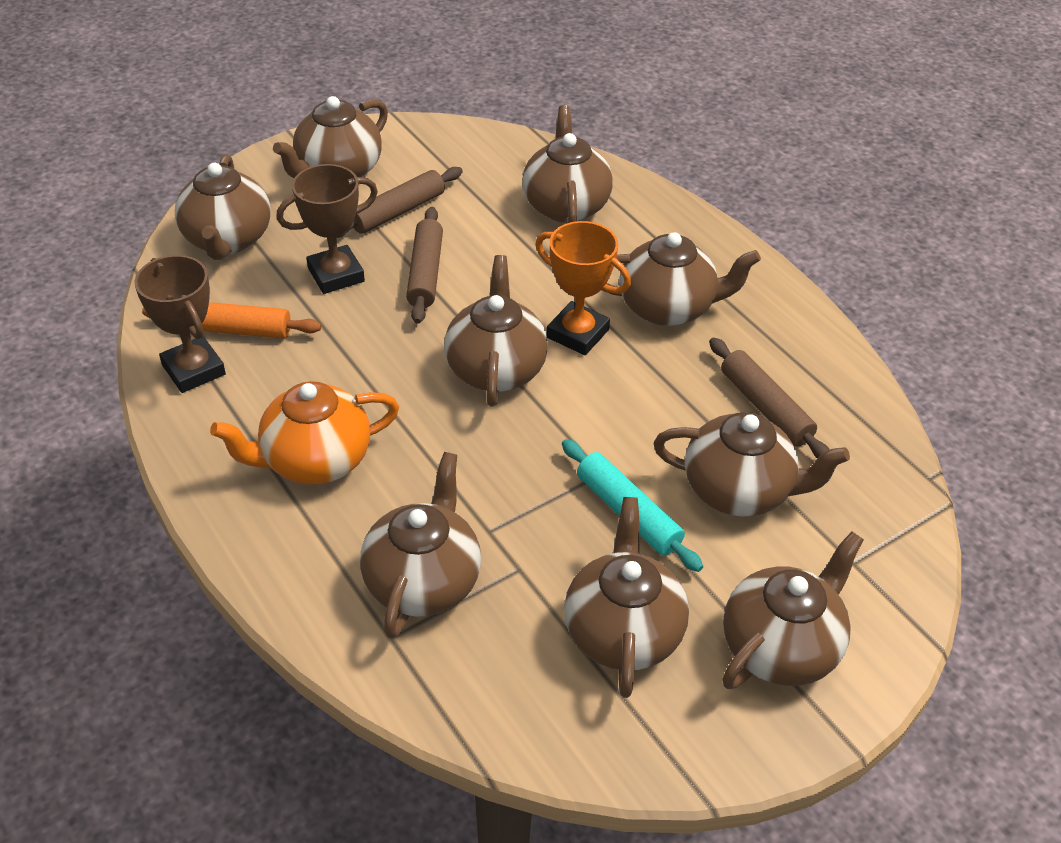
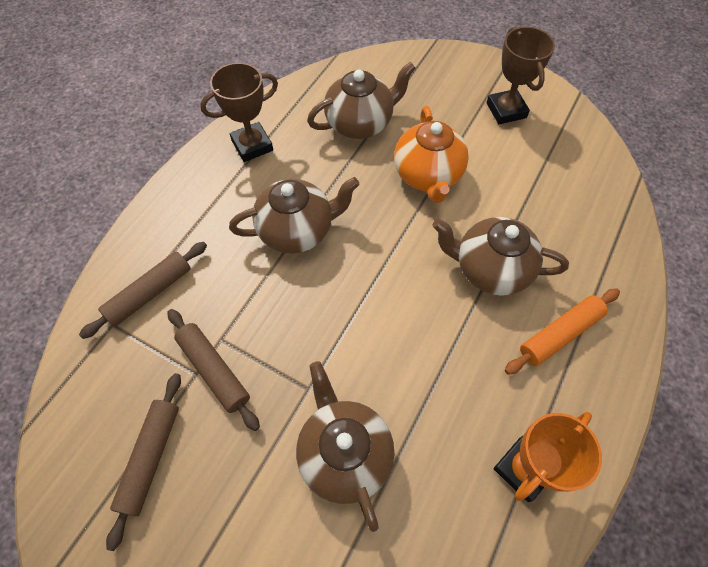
brown teapot: 9 -> 4
turquoise rolling pin: 1 -> 0

